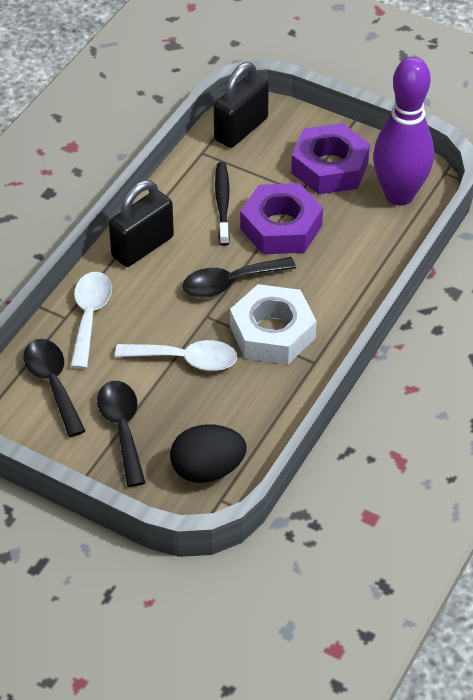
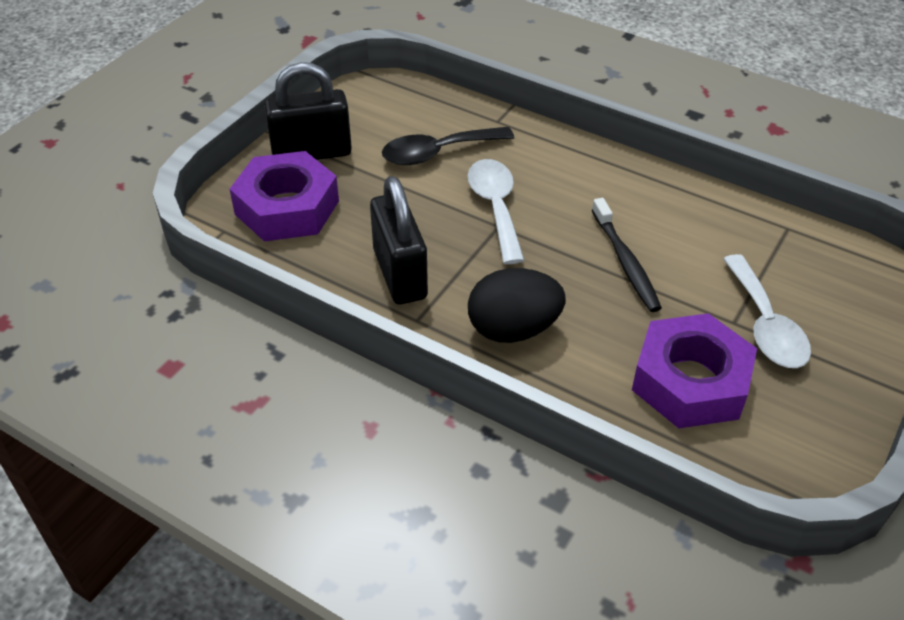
black spoon: 3 -> 1
purple bowling pin: 1 -> 0
white nut: 1 -> 0

